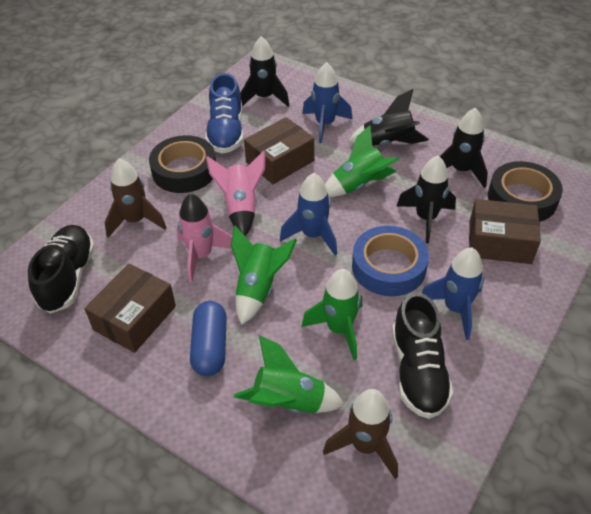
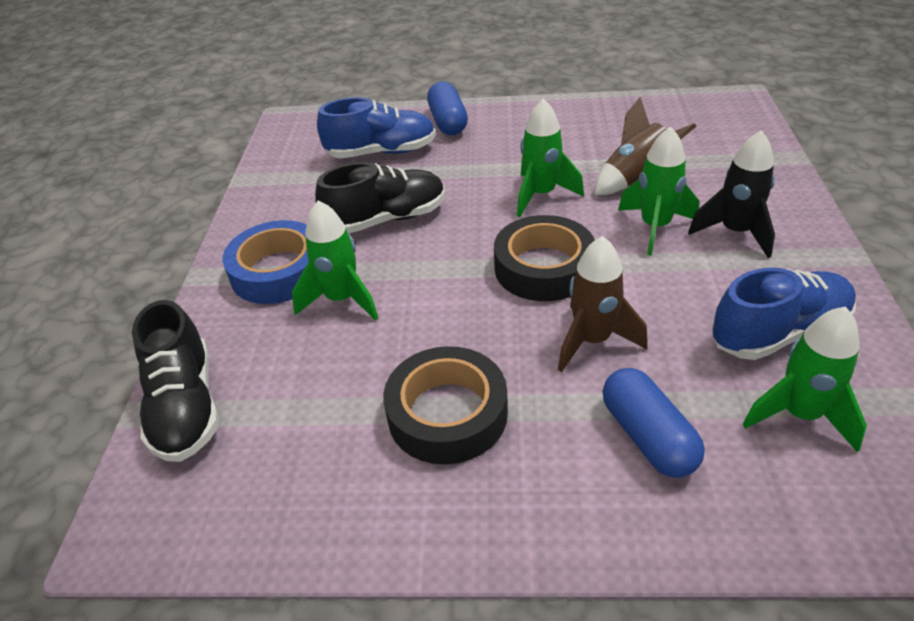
black rocket: 4 -> 1
blue capsule: 1 -> 2
blue rocket: 3 -> 0
blue shoe: 1 -> 2
brown box: 3 -> 0
pink rocket: 2 -> 0

